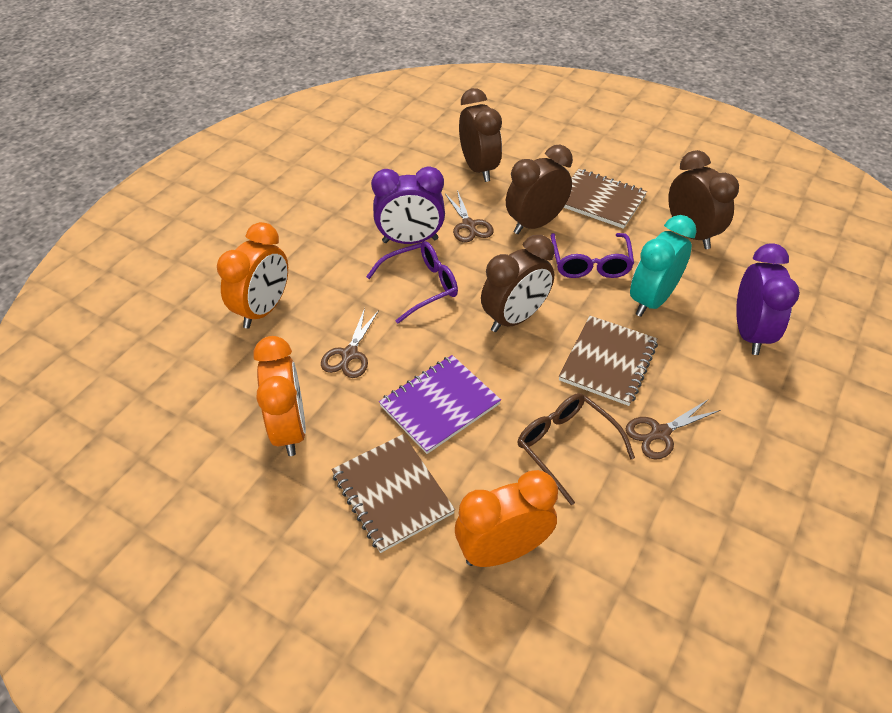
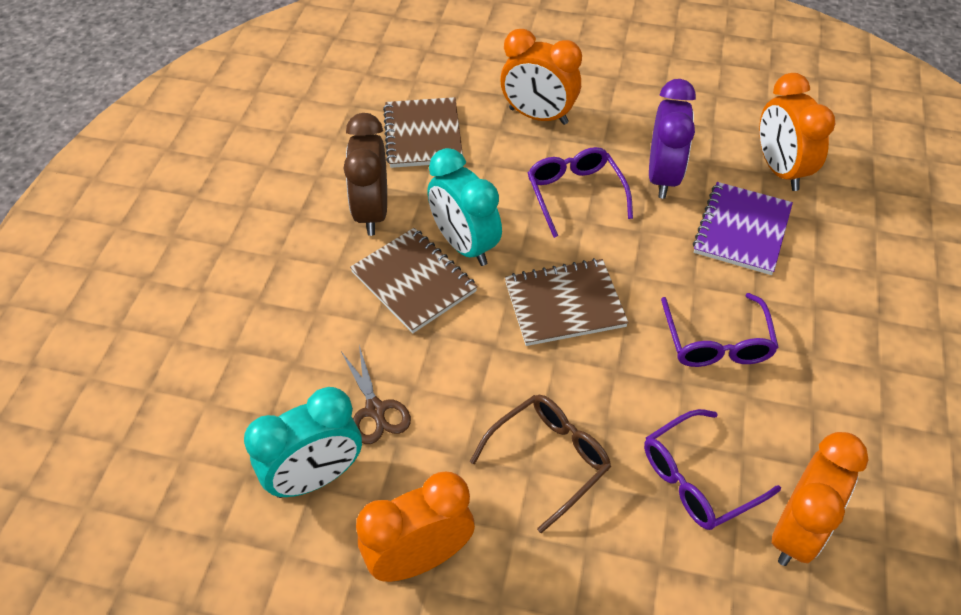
brown clock: 4 -> 1
brown scissors: 3 -> 1
orange clock: 3 -> 4
purple clock: 2 -> 1
purple glasses: 2 -> 3
turquoise clock: 1 -> 2

